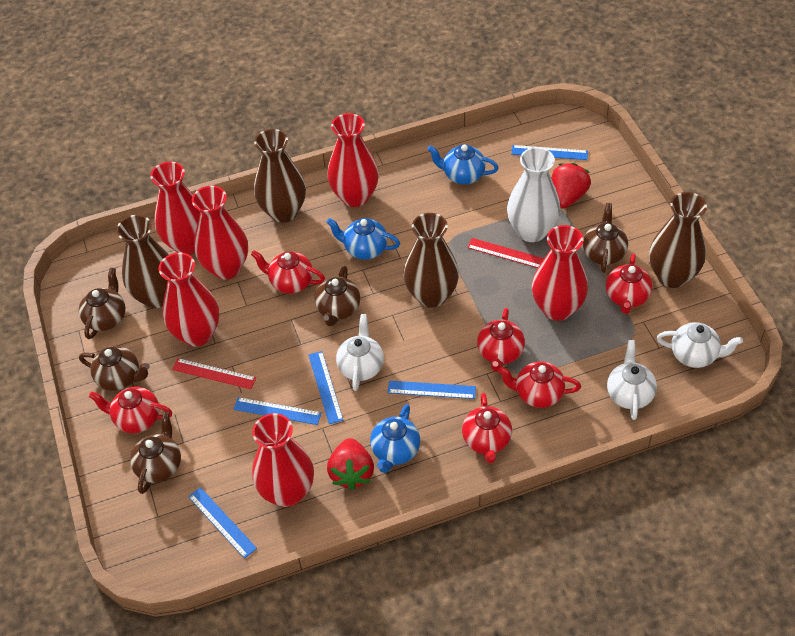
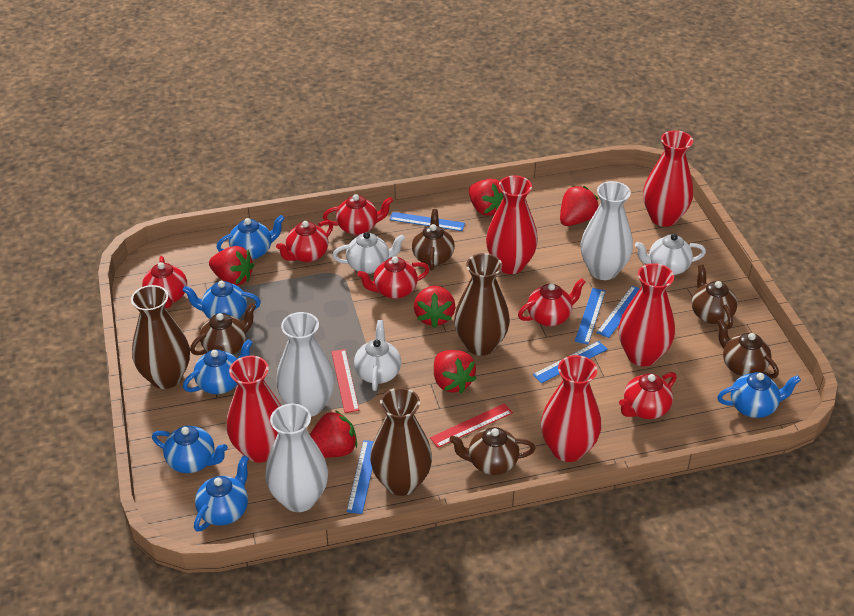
blue teapot: 3 -> 6
brown vase: 4 -> 3
red strawberry: 2 -> 6
red vase: 6 -> 5
white vase: 1 -> 3

